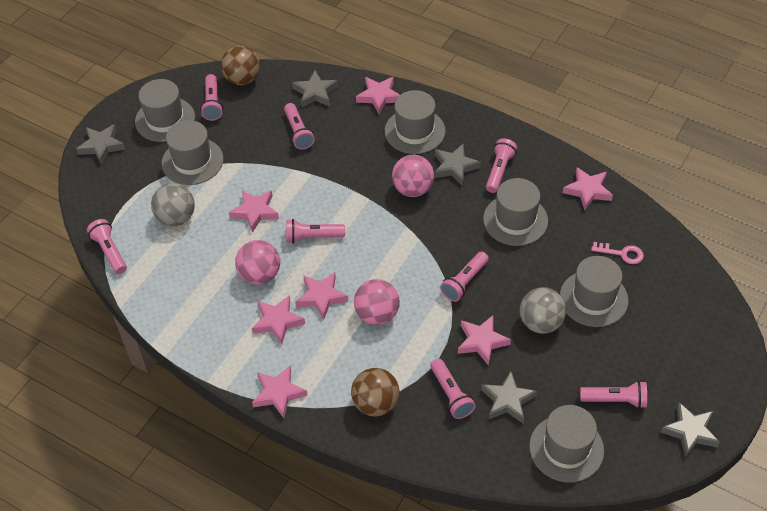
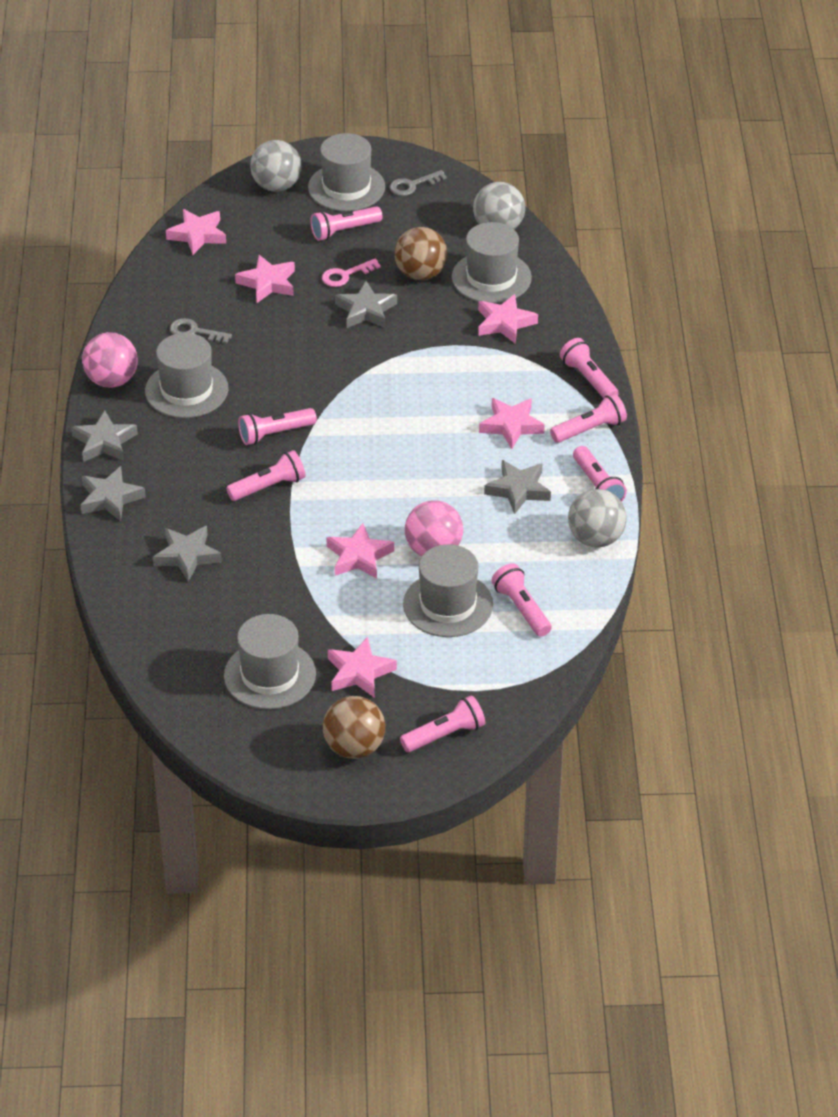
grey ball: 2 -> 3
grey hat: 6 -> 5
grey key: 0 -> 2
pink ball: 3 -> 2
pink star: 7 -> 6

